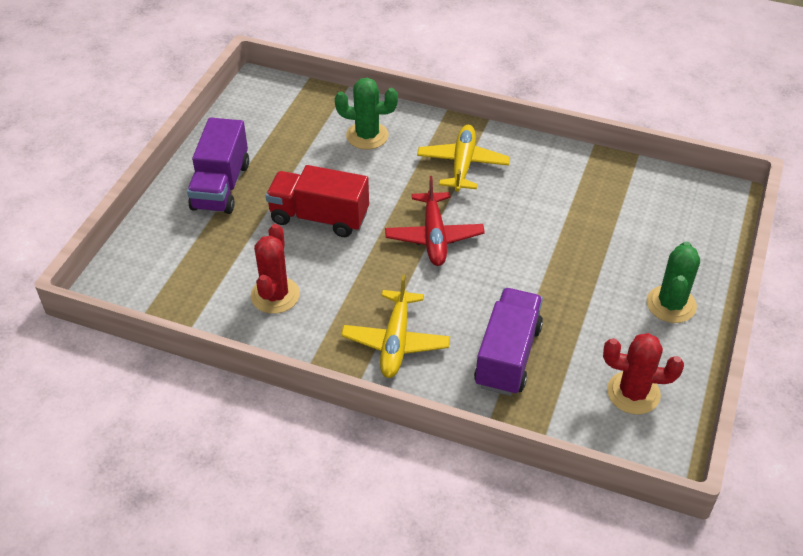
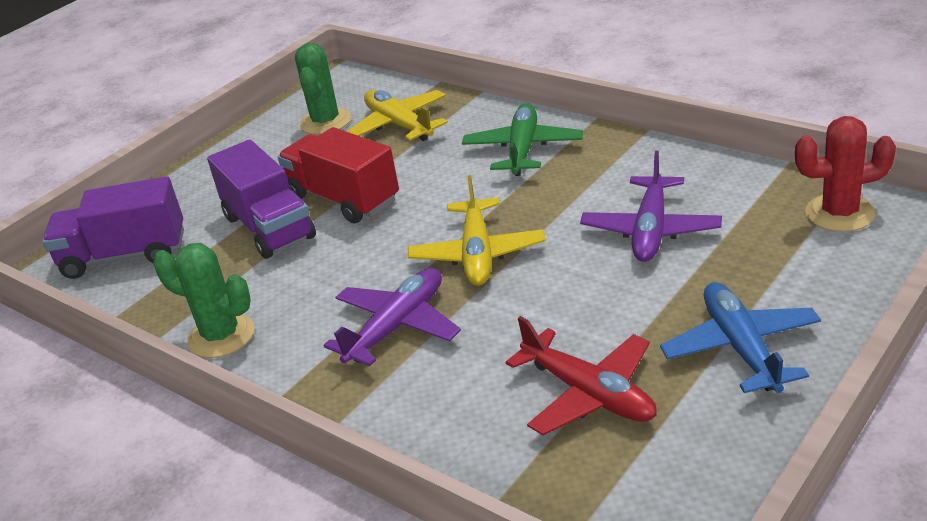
blue plane: 0 -> 1
green plane: 0 -> 1
purple plane: 0 -> 2
red cactus: 2 -> 1

